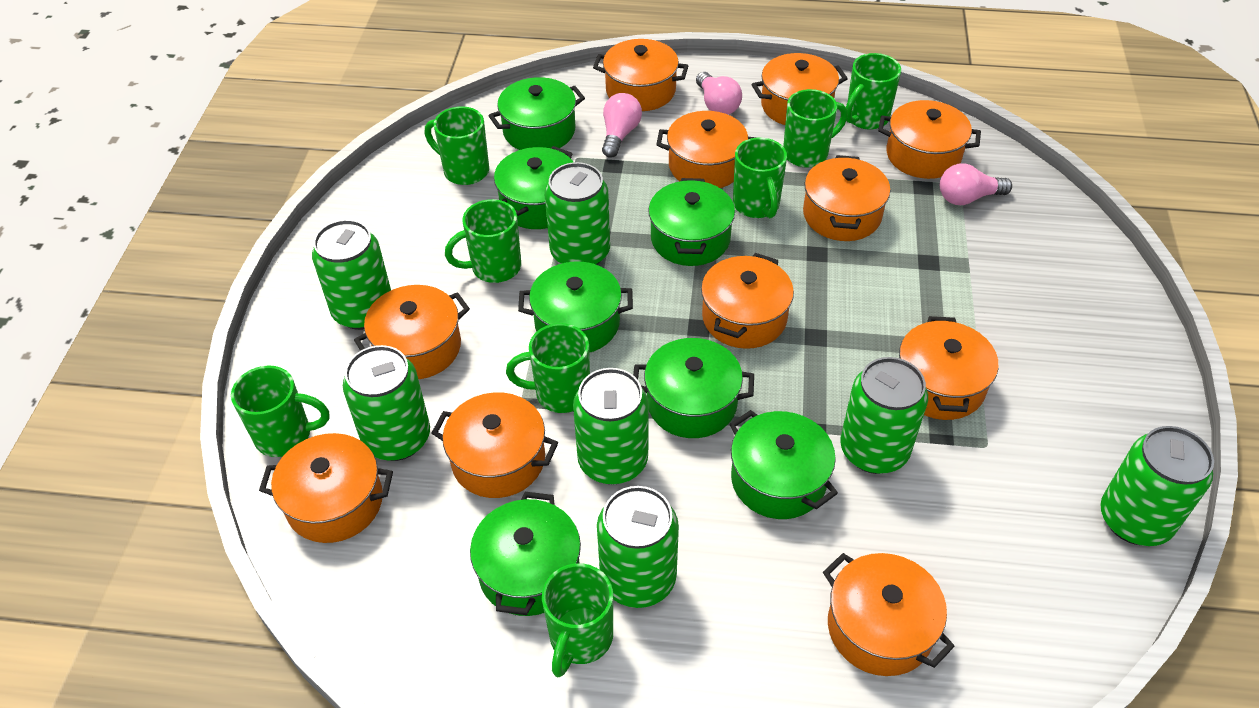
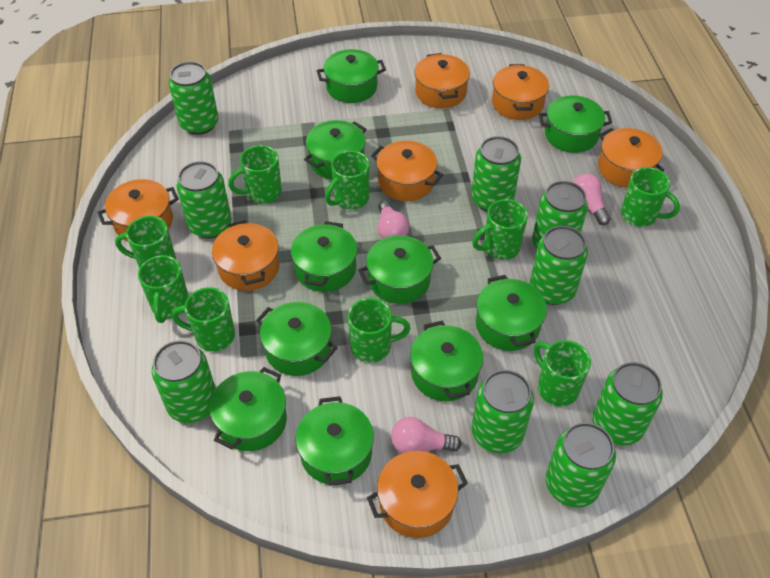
green can: 7 -> 9
green mug: 8 -> 9
green pot: 7 -> 10
orange pot: 11 -> 7

